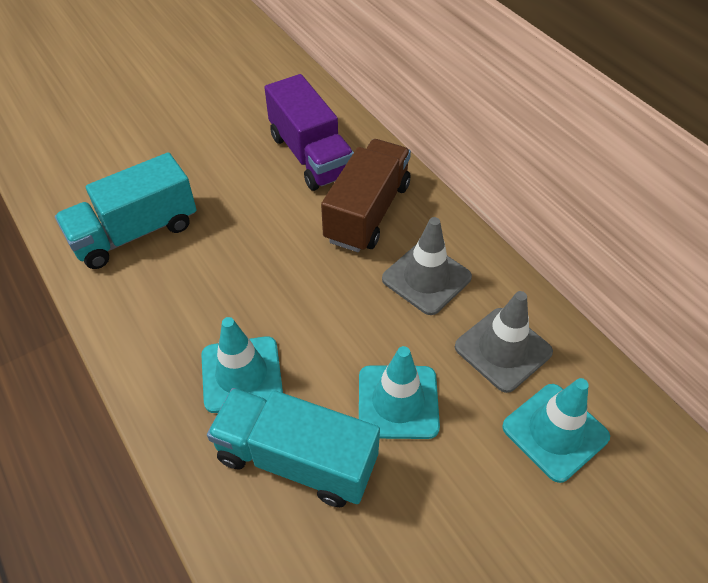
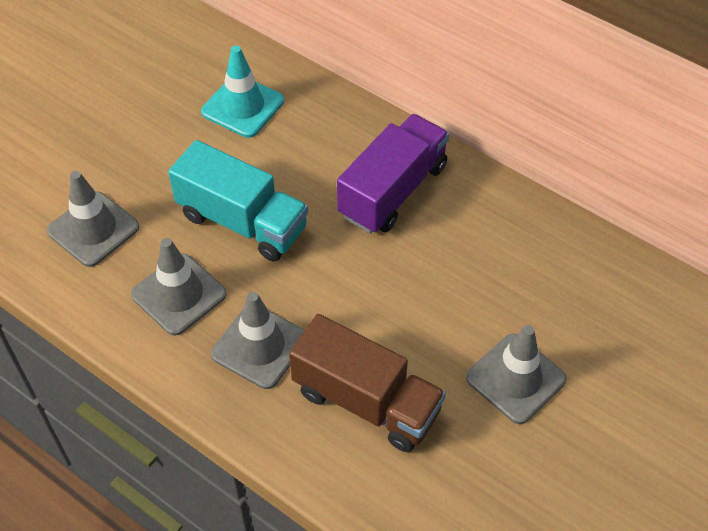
grey traffic cone: 2 -> 4
turquoise traffic cone: 3 -> 1
turquoise truck: 2 -> 1

